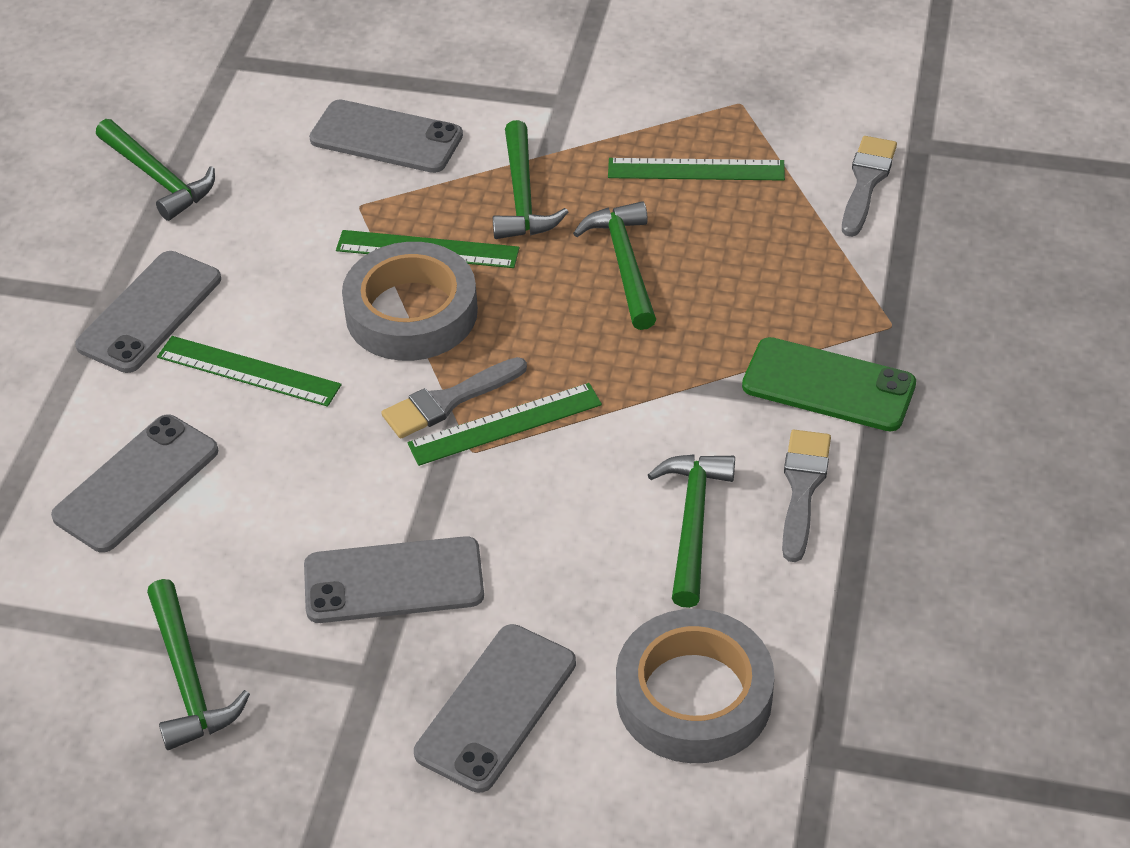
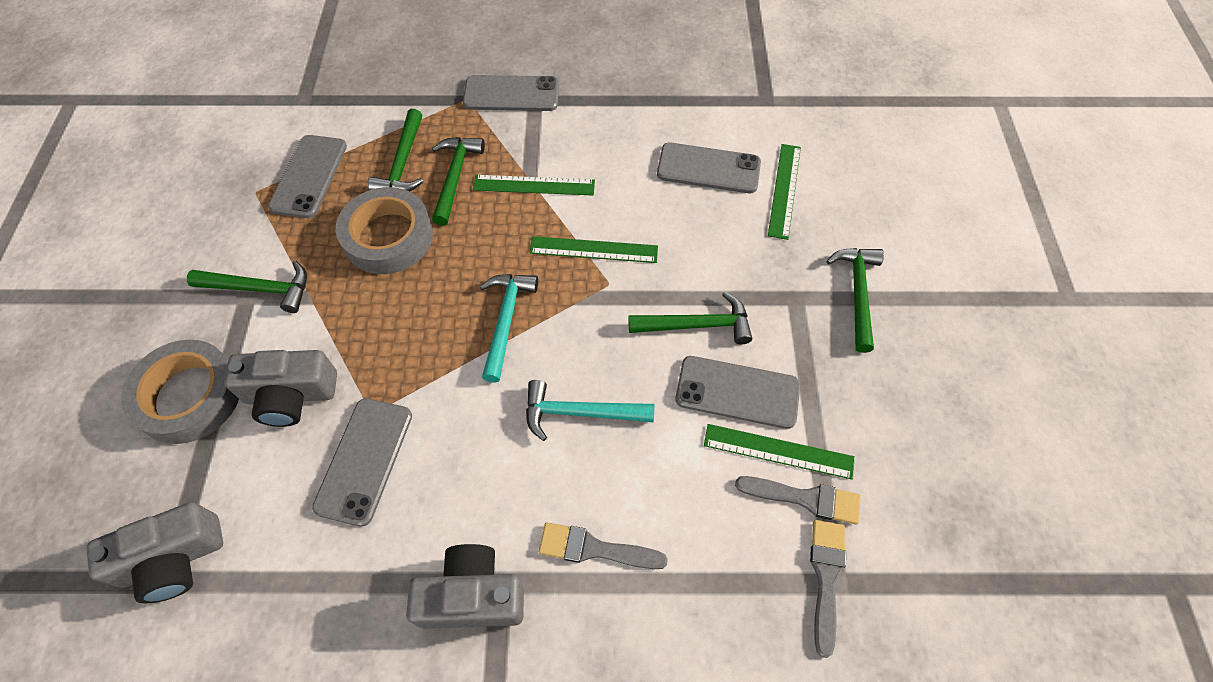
green phone: 1 -> 0
grey camera: 0 -> 3
turquoise hammer: 0 -> 2

